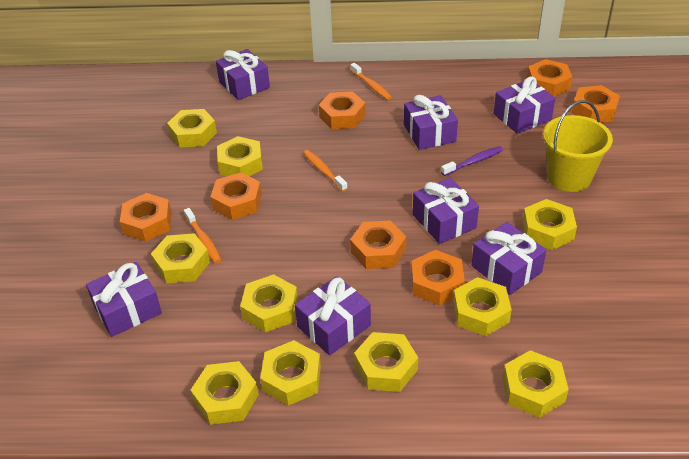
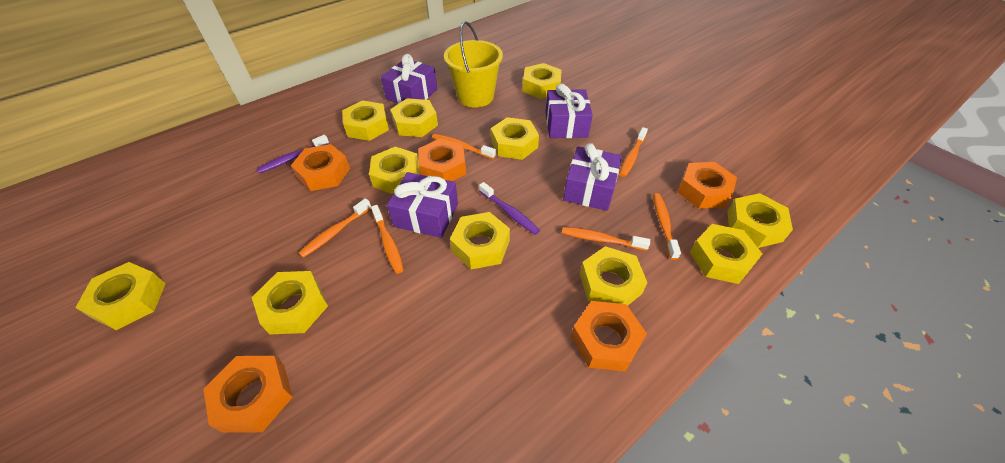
orange nut: 7 -> 5
orange toothbrush: 3 -> 6
purple gift: 7 -> 4
purple toothbrush: 1 -> 2
yellow nut: 10 -> 11

